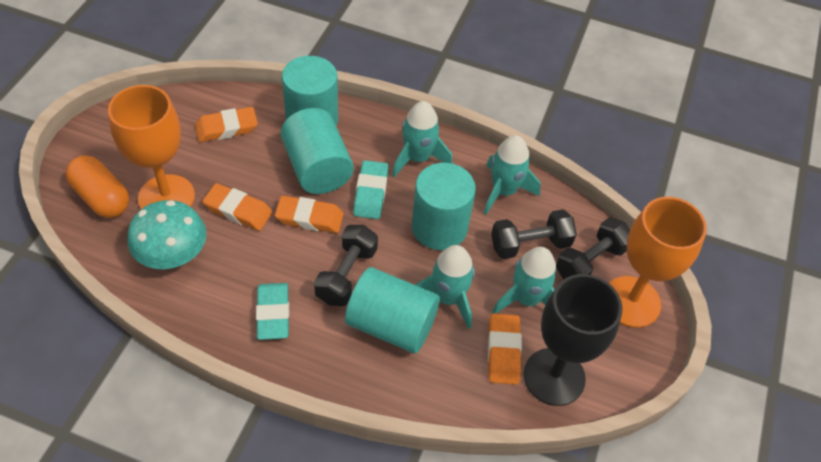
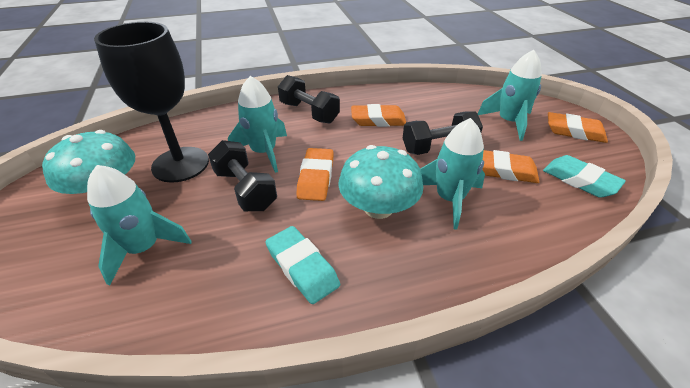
orange capsule: 1 -> 0
orange goblet: 2 -> 0
turquoise cylinder: 4 -> 0
turquoise mushroom: 1 -> 2

